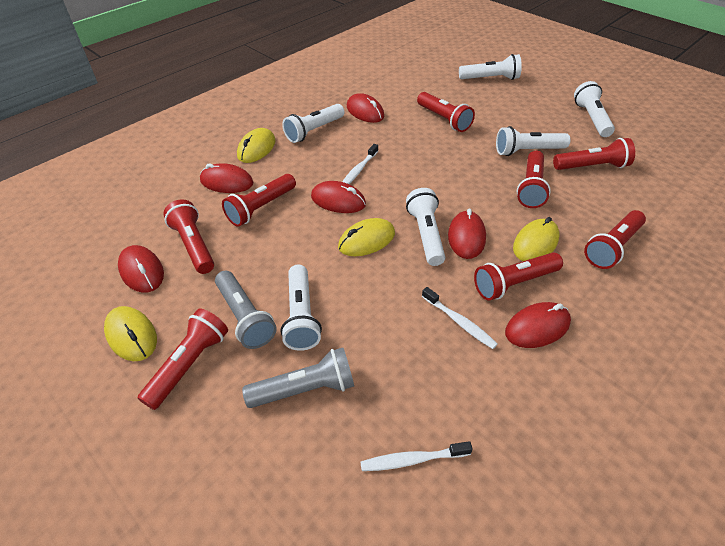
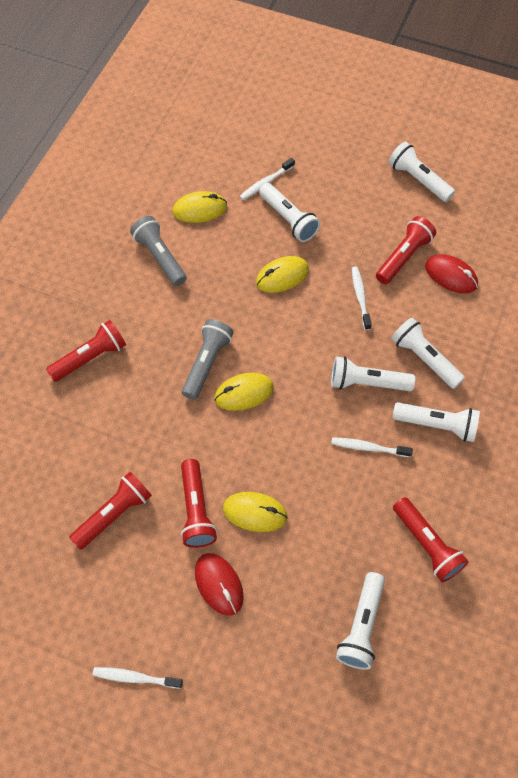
red flashlight: 8 -> 5
red mouse: 6 -> 2
white toothbrush: 3 -> 4

